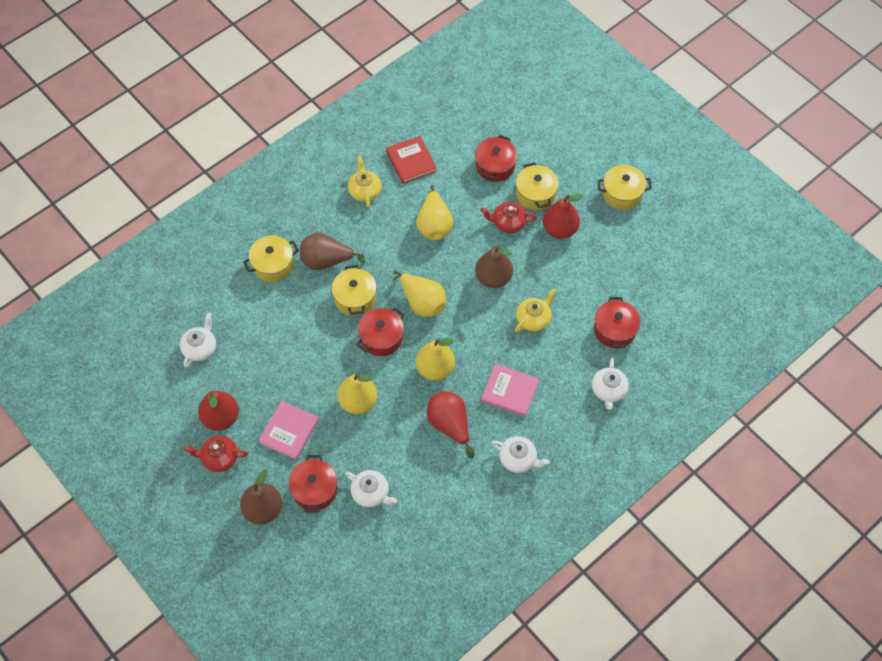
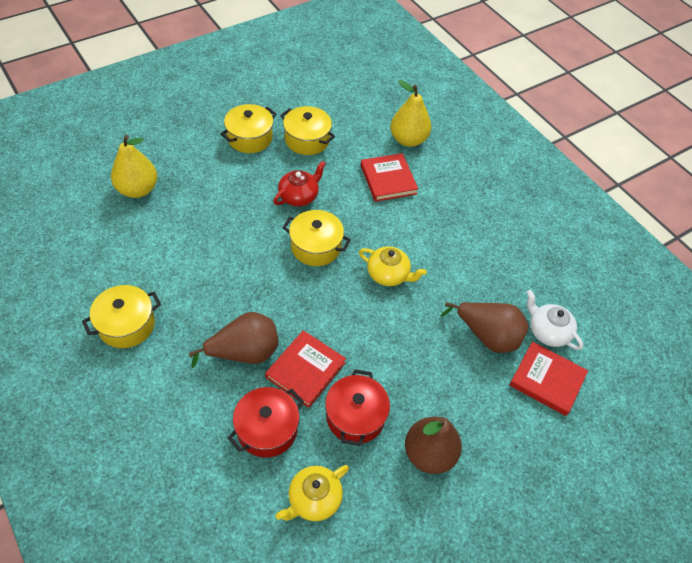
pink book: 2 -> 0
red book: 1 -> 3
red pear: 3 -> 0
red pot: 4 -> 2
red teapot: 2 -> 1
white teapot: 4 -> 1
yellow pear: 4 -> 2

